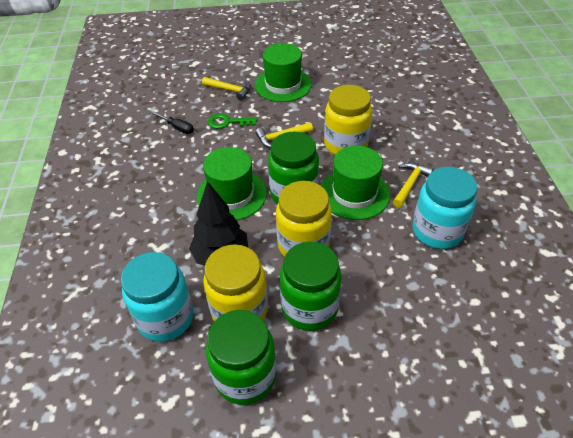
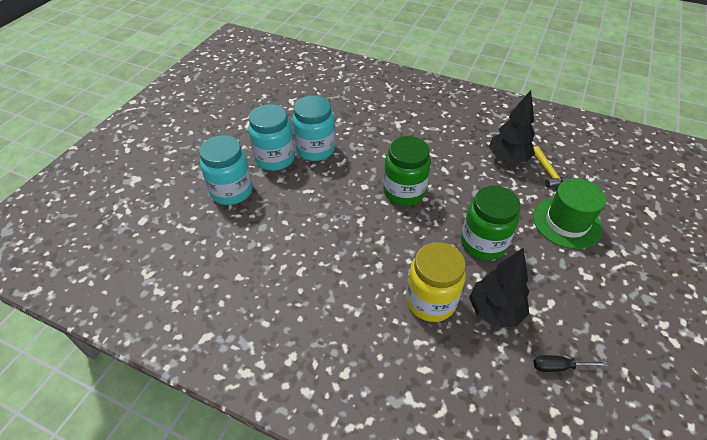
black tree: 1 -> 2
green hat: 3 -> 1
green jar: 3 -> 2
green key: 1 -> 0
turquoise jar: 2 -> 3
yellow hammer: 3 -> 1
yellow jar: 3 -> 1

